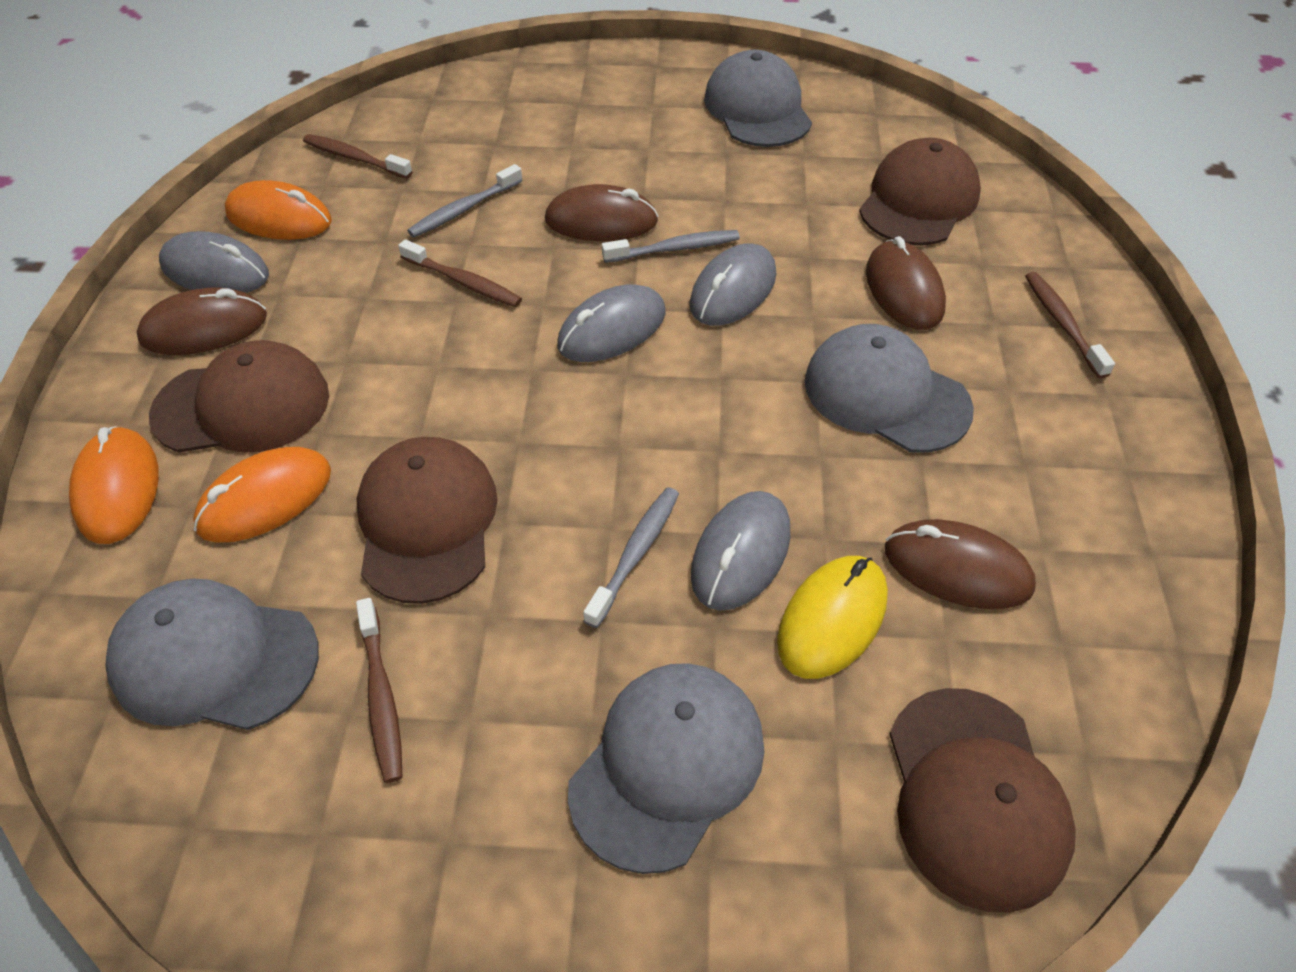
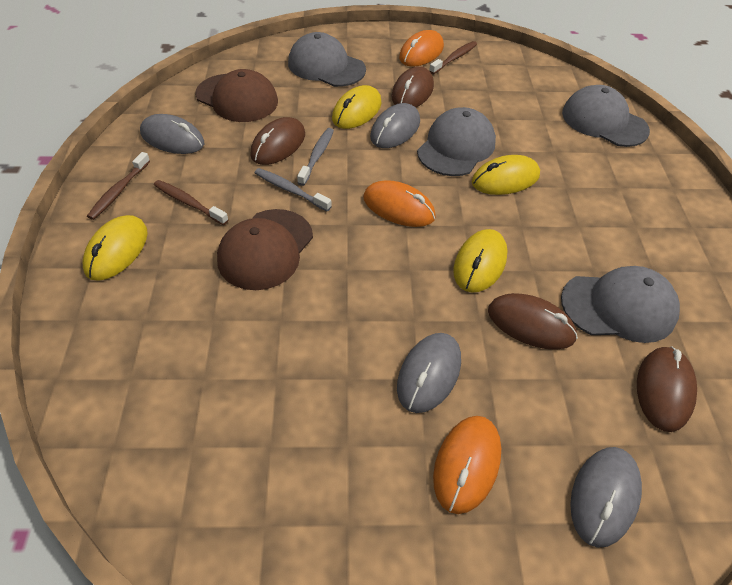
brown cap: 4 -> 2
brown toothbrush: 4 -> 3
grey toothbrush: 3 -> 2
yellow mouse: 1 -> 4

